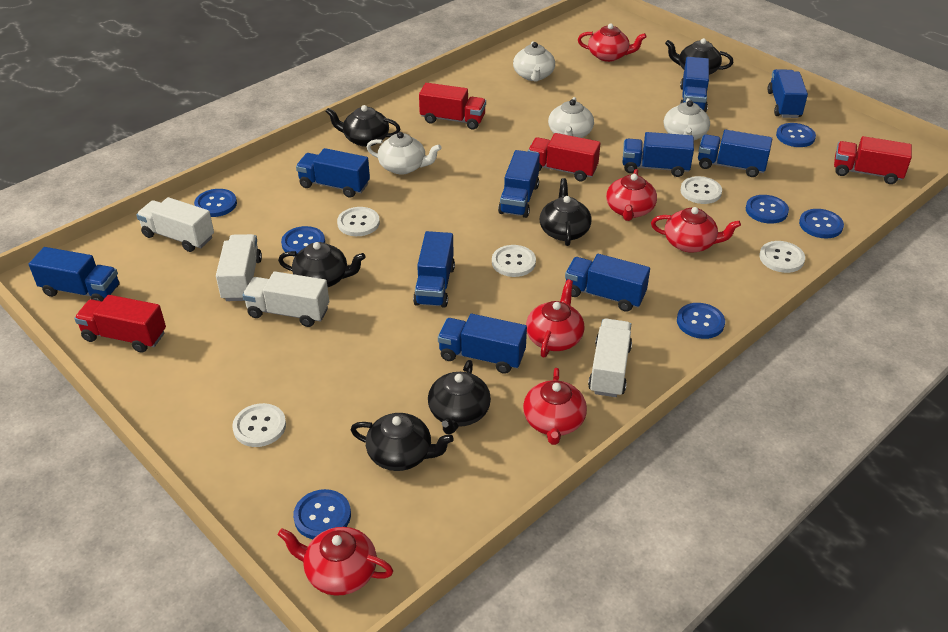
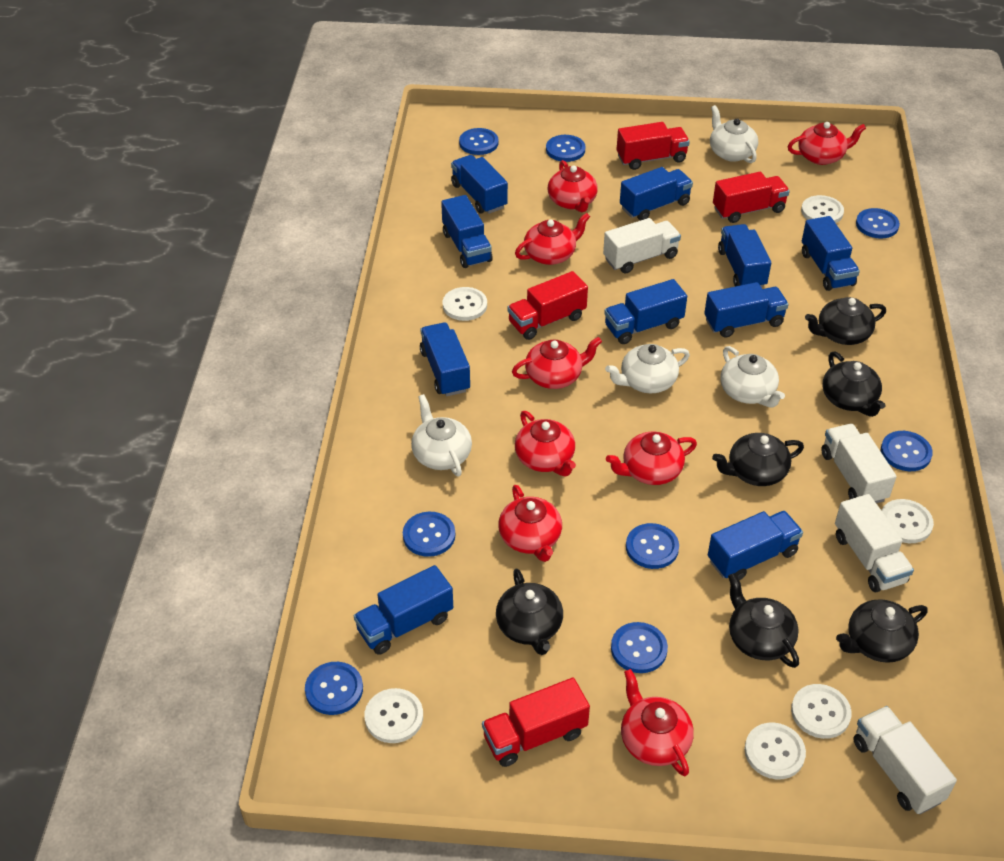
blue button: 7 -> 8
red teapot: 6 -> 8
white button: 5 -> 6

